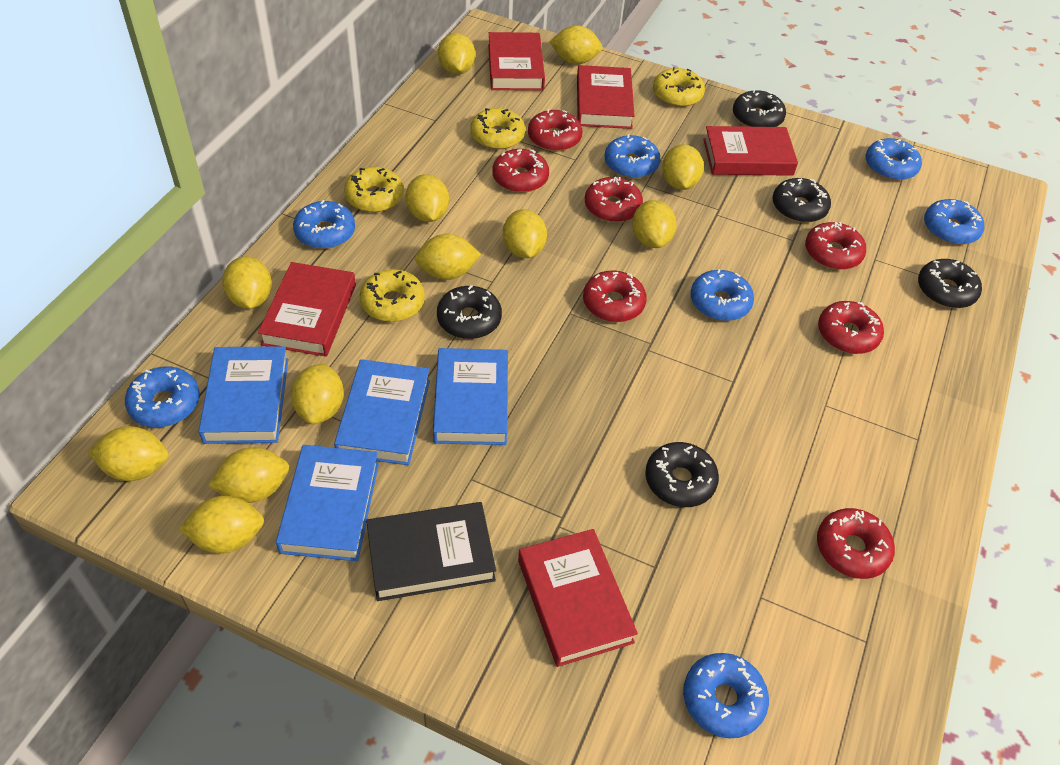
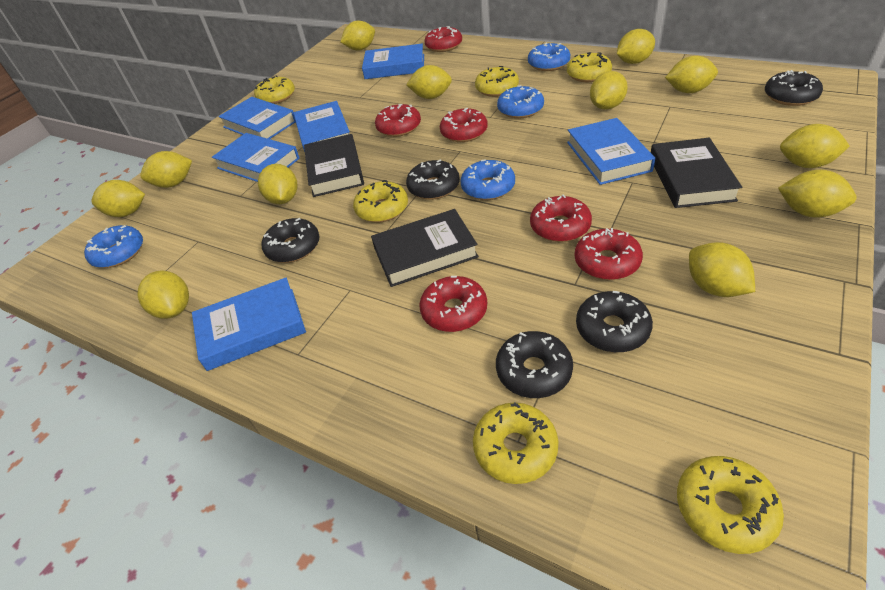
black book: 1 -> 3
blue book: 4 -> 6
blue donut: 7 -> 4
red book: 5 -> 0
red donut: 7 -> 6
yellow donut: 4 -> 6

